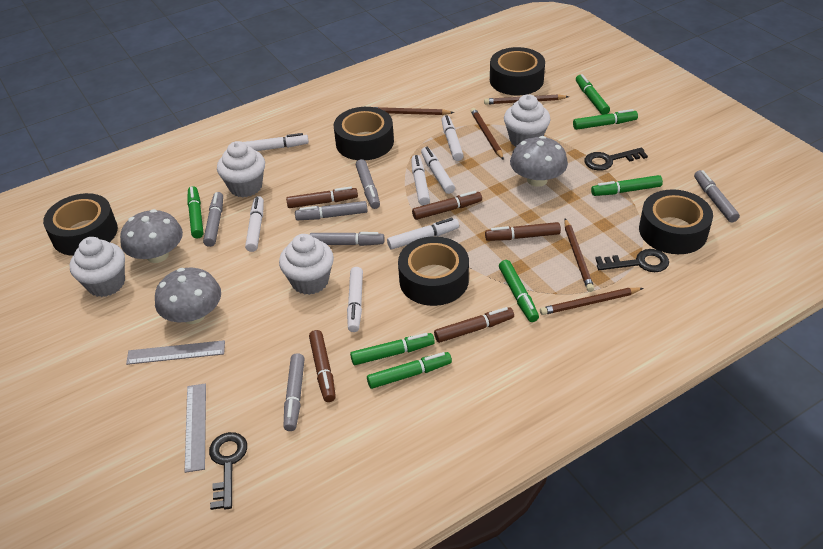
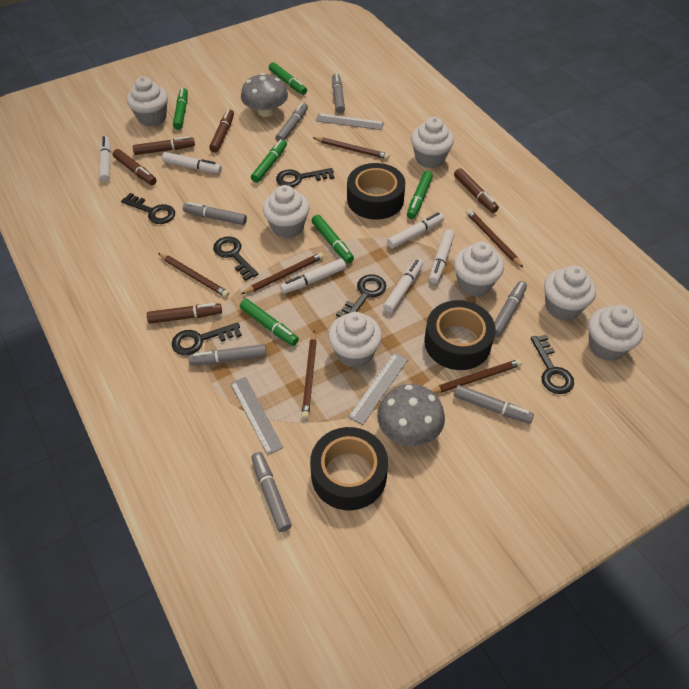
black key: 3 -> 6
black tape: 5 -> 3
brown pencil: 5 -> 6
green marker: 7 -> 6
grey marker: 6 -> 7
grey mushroom: 3 -> 2
grey ruler: 2 -> 3
white cupcake: 4 -> 7
white marker: 7 -> 6

